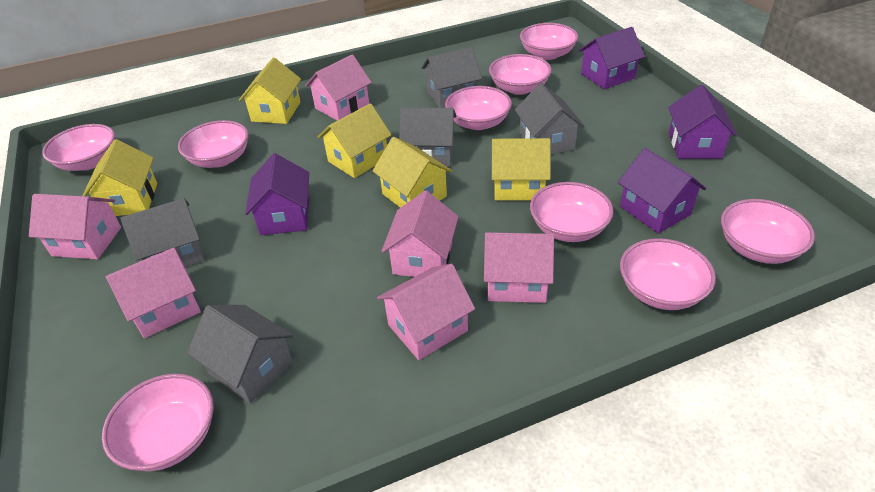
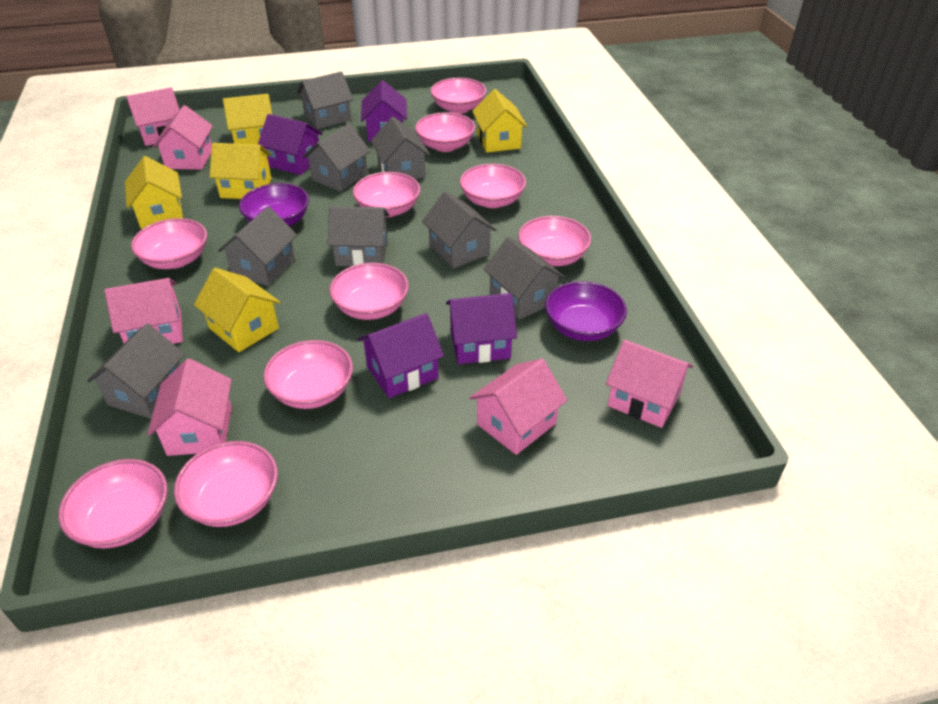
grey house: 5 -> 8
pink bowl: 9 -> 10
purple bowl: 0 -> 2

